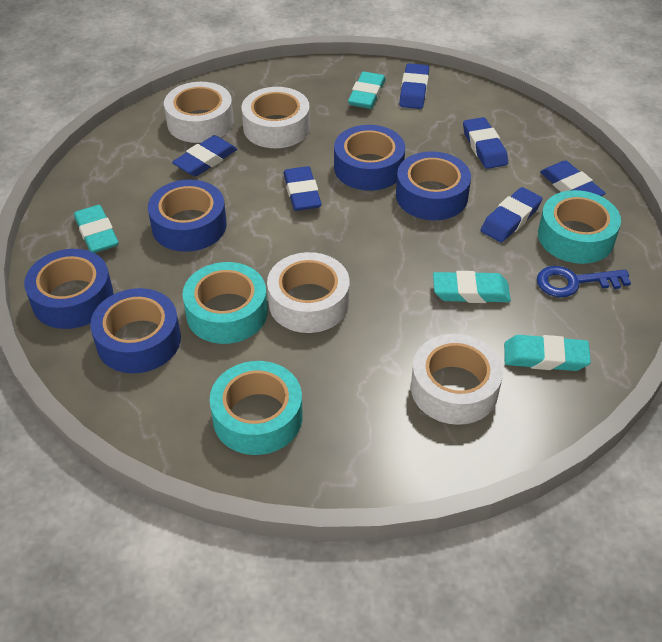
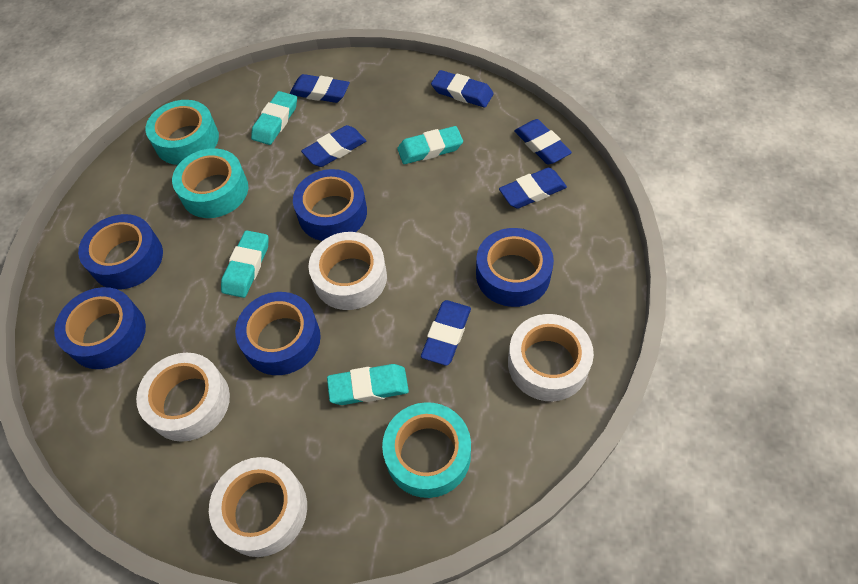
blue key: 1 -> 0

